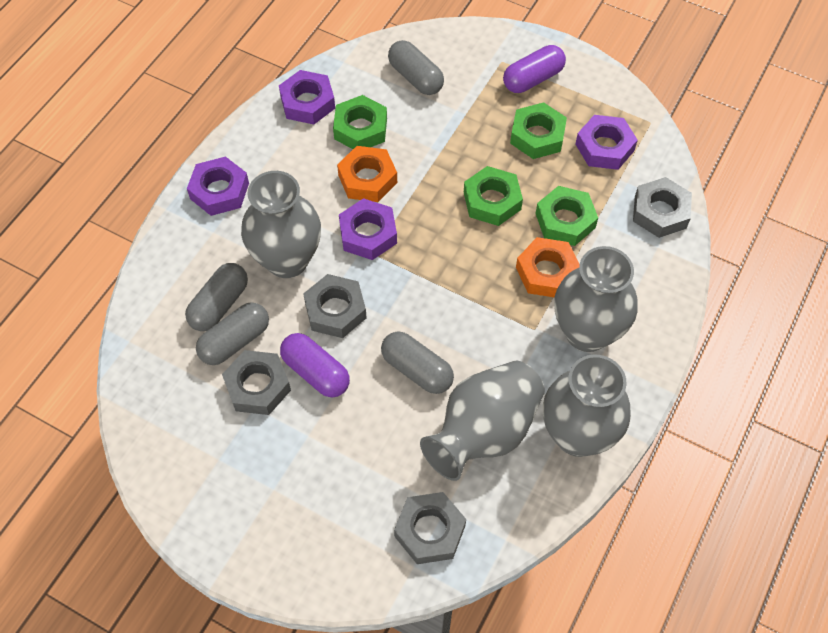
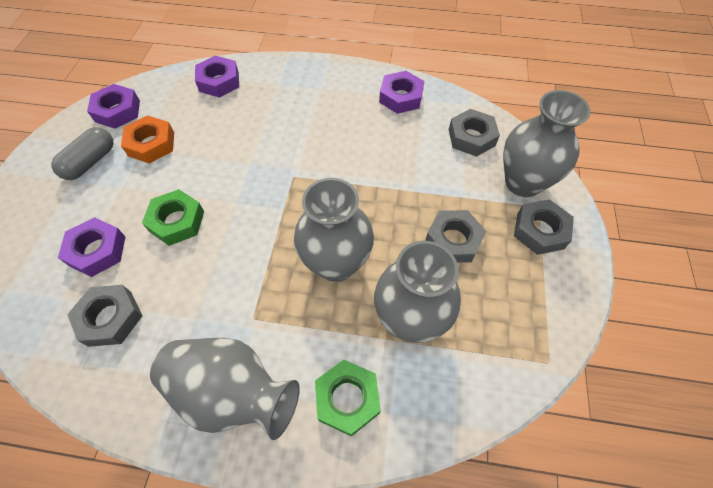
green nut: 4 -> 2
grey capsule: 4 -> 1
orange nut: 2 -> 1
purple capsule: 2 -> 0

